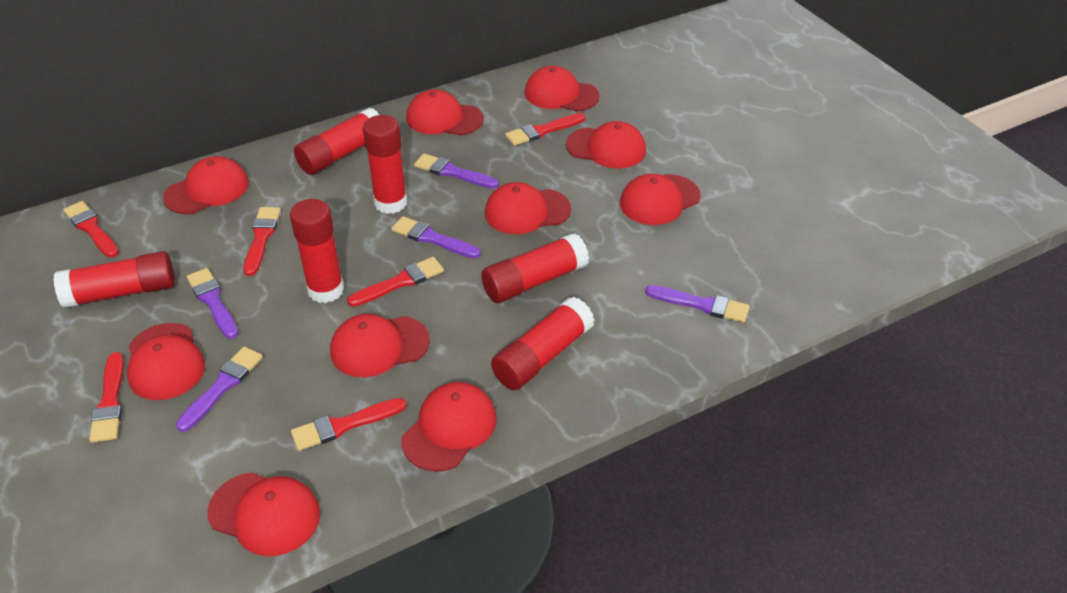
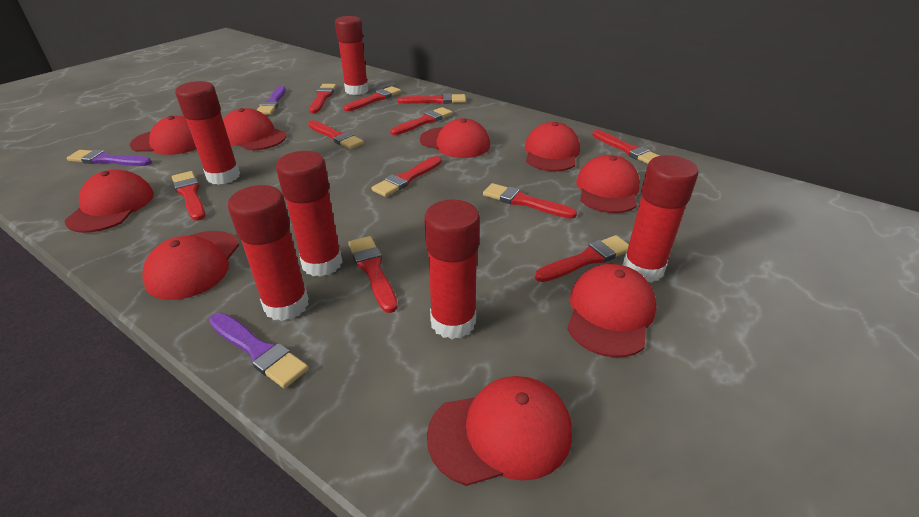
purple brush: 5 -> 3
red brush: 6 -> 11
red cap: 10 -> 9

